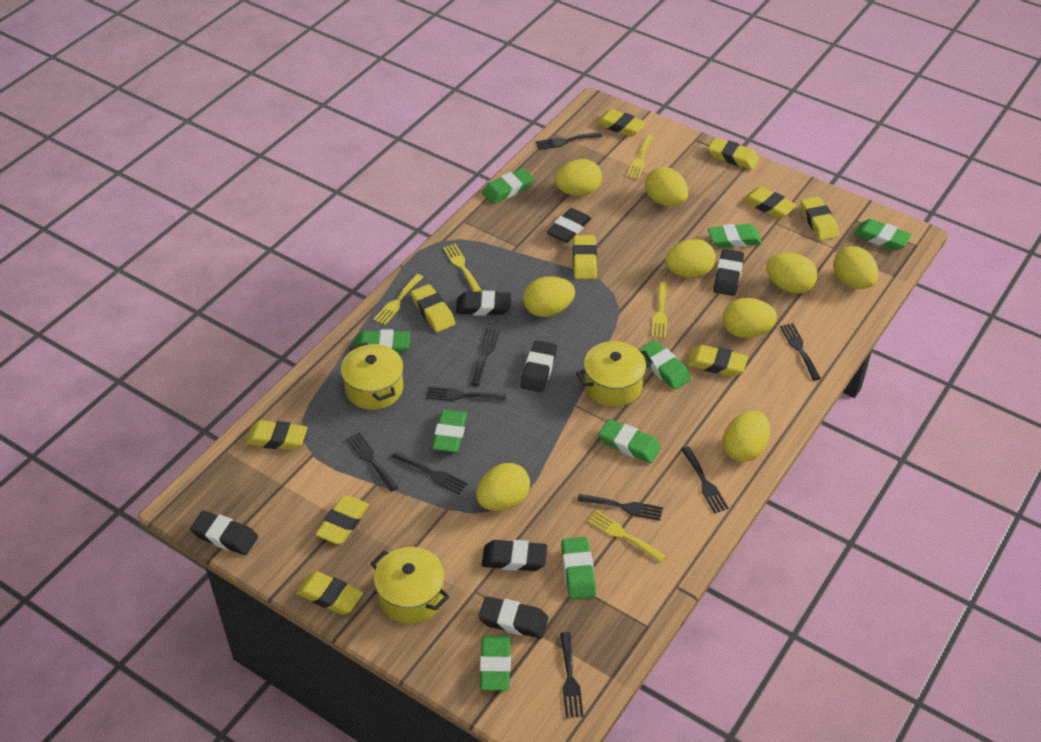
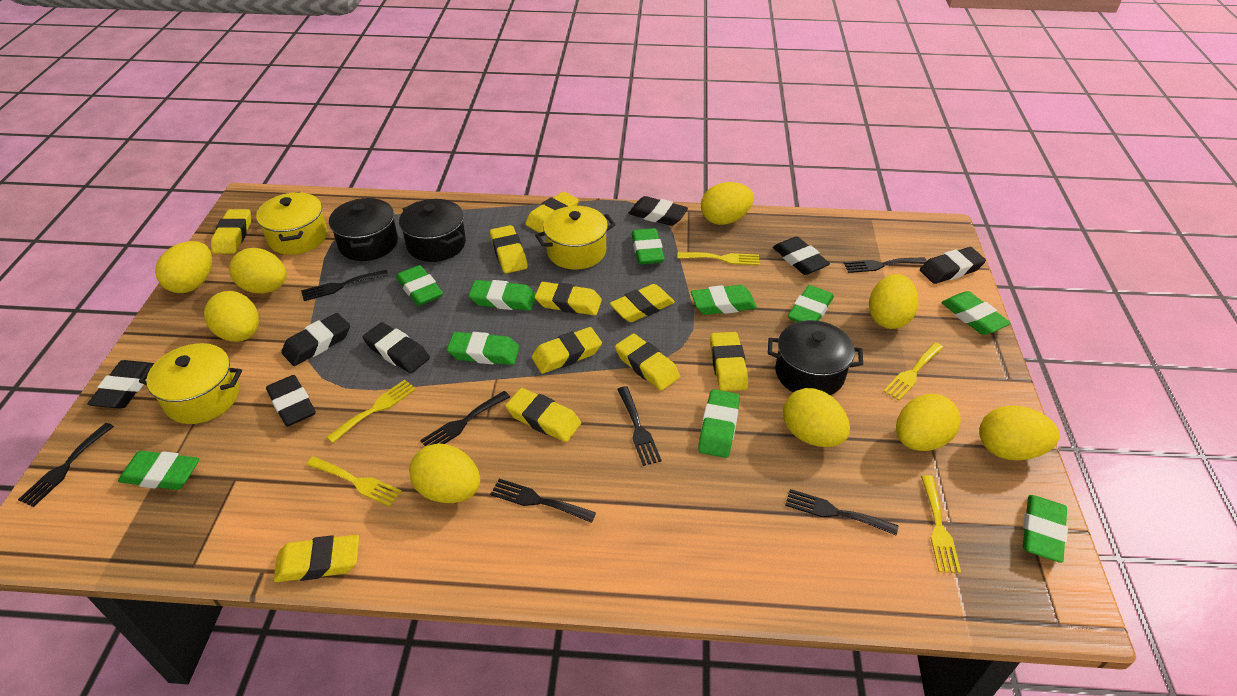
black fork: 9 -> 7
black pot: 0 -> 3
green eraser: 9 -> 10

